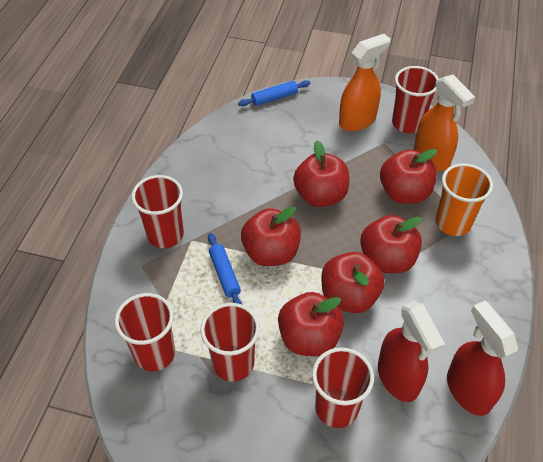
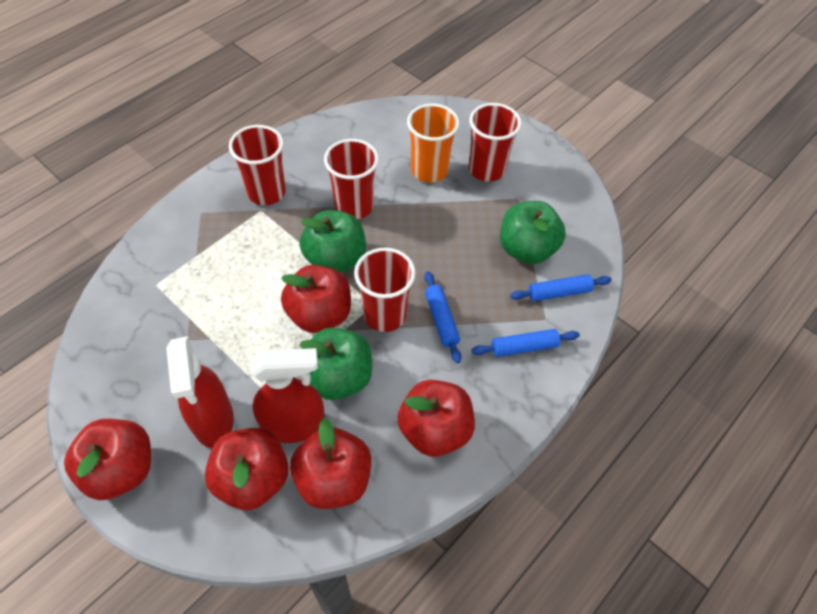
blue rolling pin: 2 -> 3
green apple: 0 -> 3
orange spray bottle: 2 -> 0
red apple: 6 -> 5
red cup: 5 -> 4

